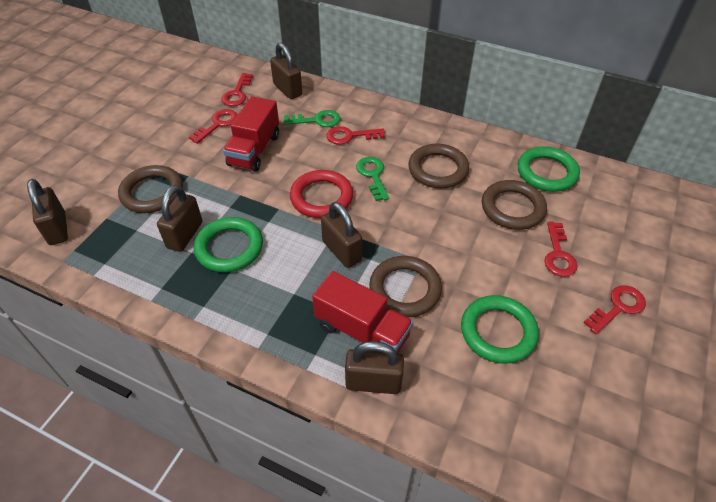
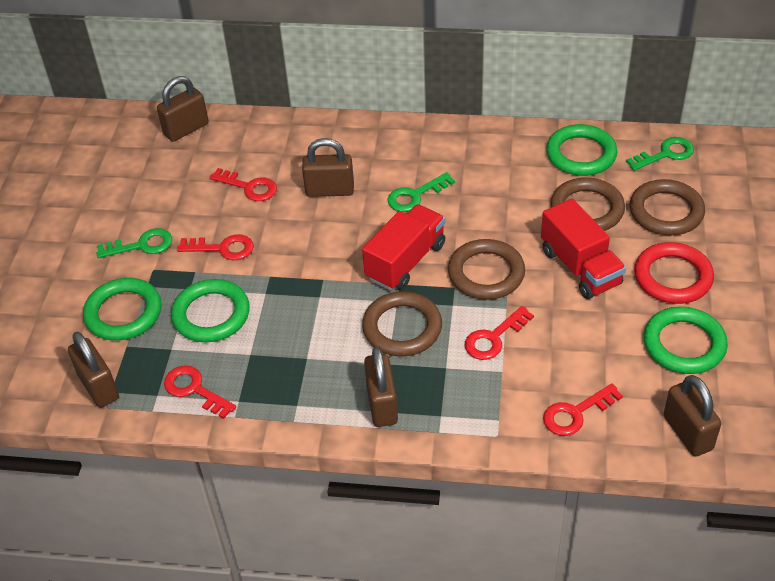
green key: 2 -> 3
green ring: 3 -> 4

